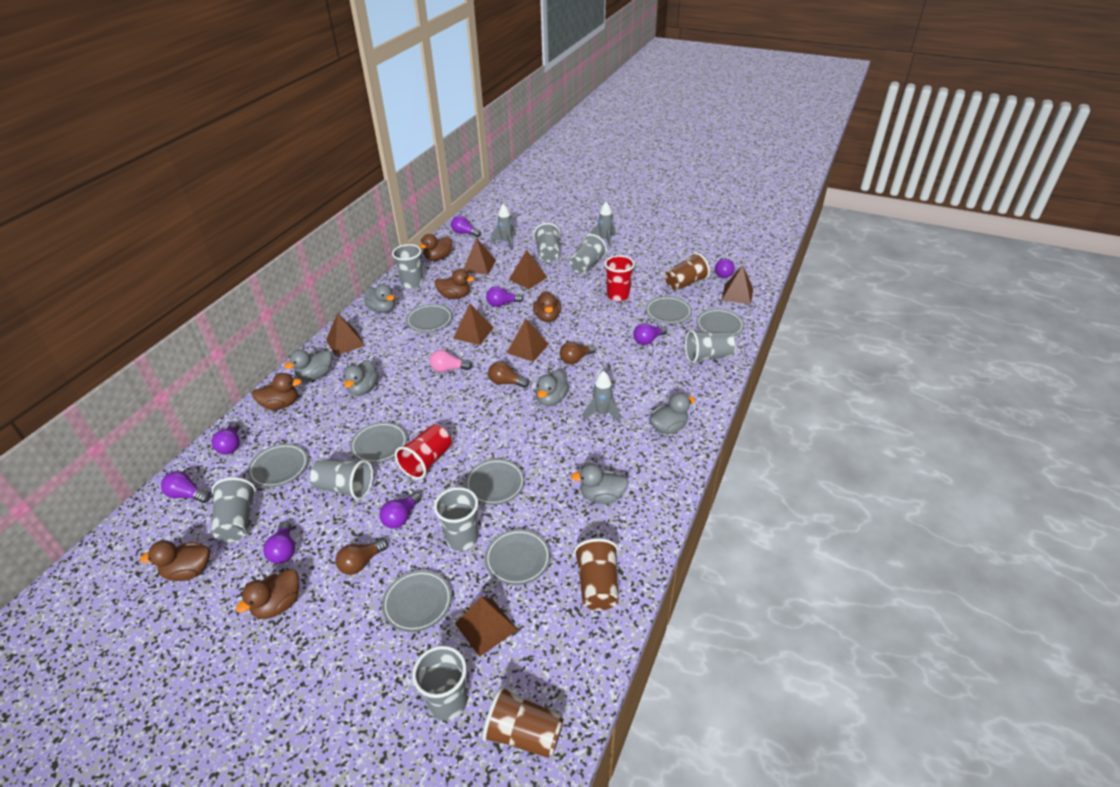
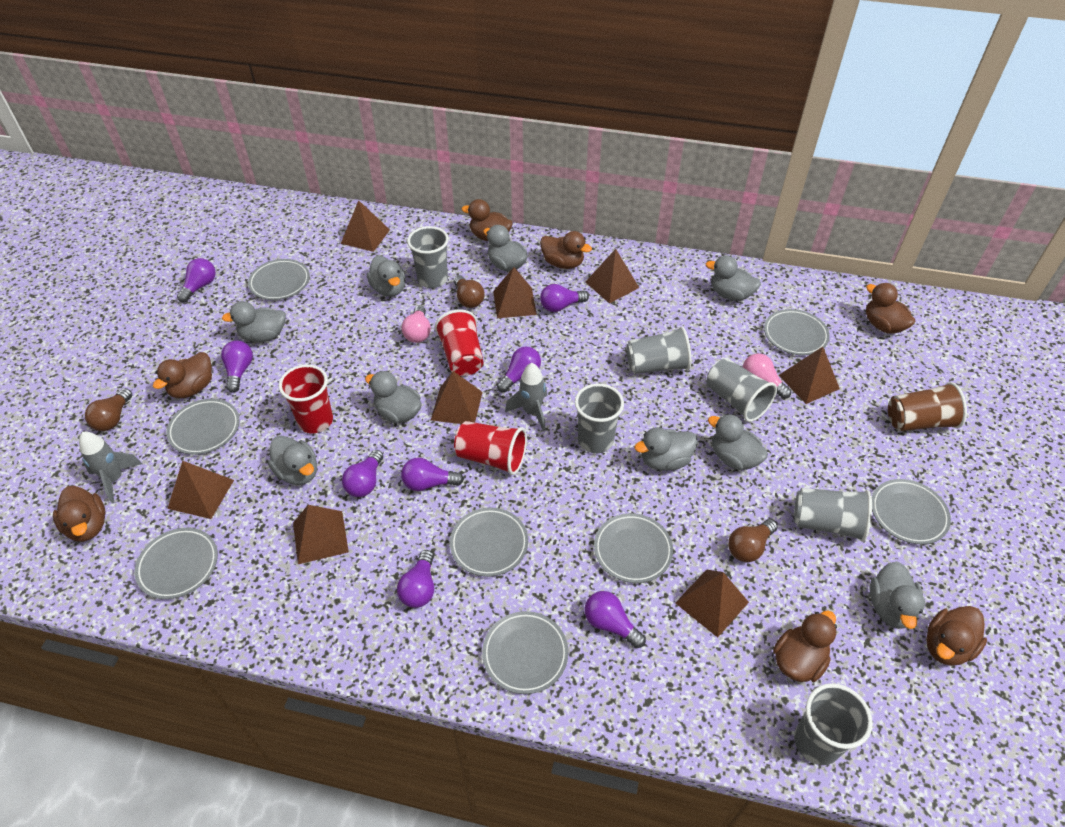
brown cup: 3 -> 1
brown duck: 6 -> 7
brown pyramid: 7 -> 8
grey cup: 8 -> 6
grey duck: 6 -> 9
grey rocket: 3 -> 2
pink light bulb: 1 -> 2
red cup: 2 -> 3

